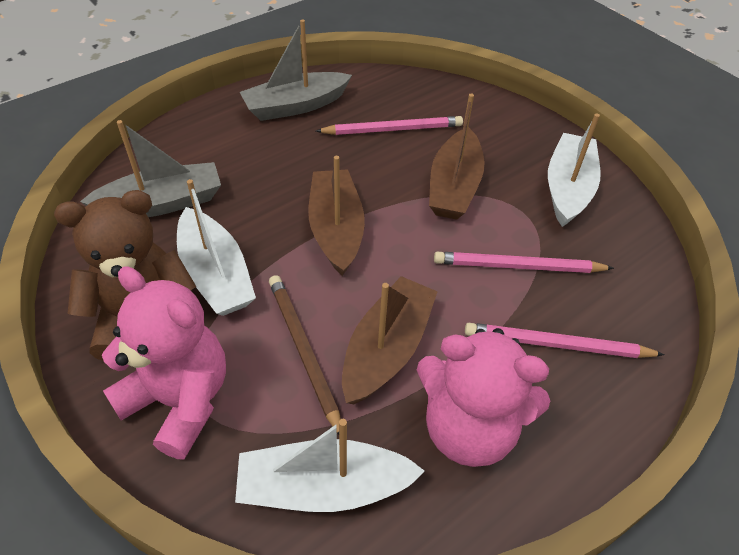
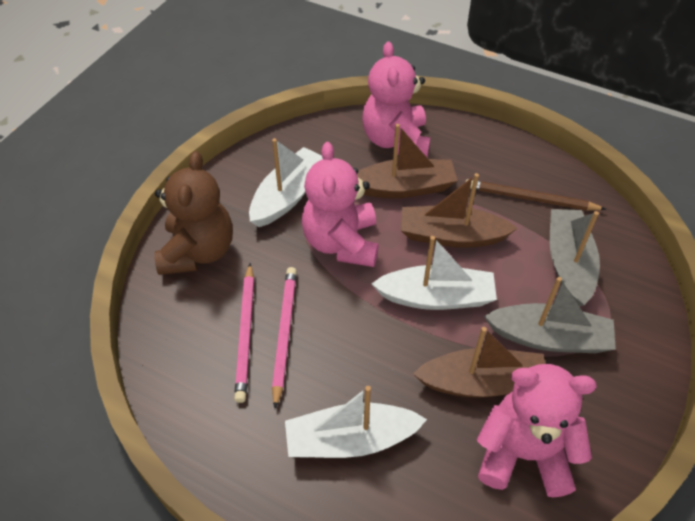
pink pencil: 3 -> 2
pink teddy bear: 2 -> 3

